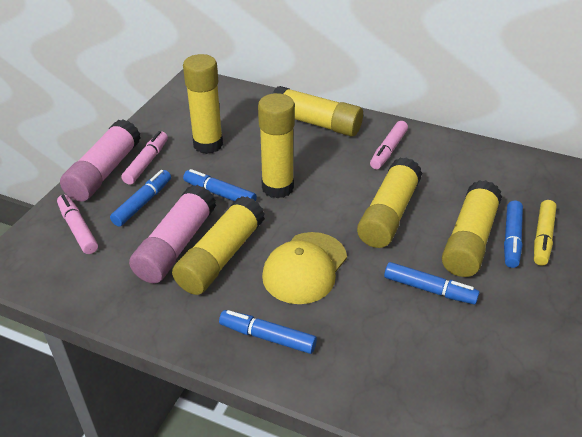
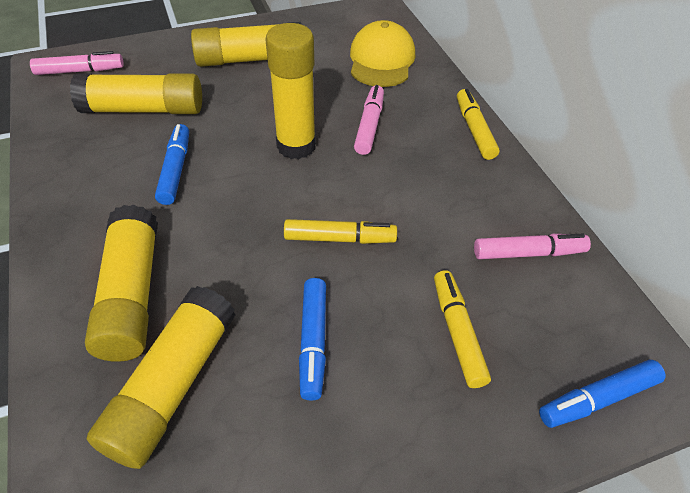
blue marker: 5 -> 3
pink glue stick: 2 -> 0
yellow glue stick: 6 -> 5
yellow marker: 1 -> 3

